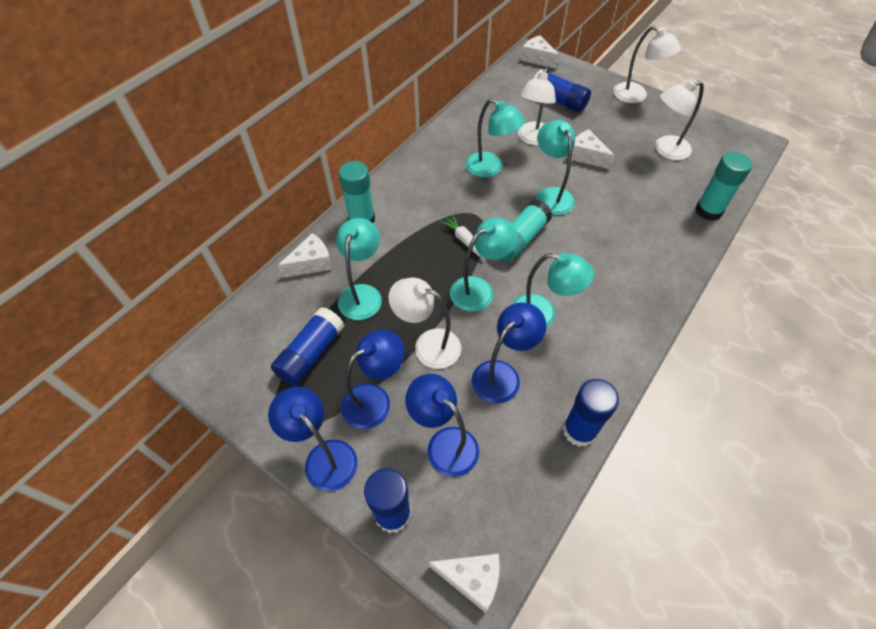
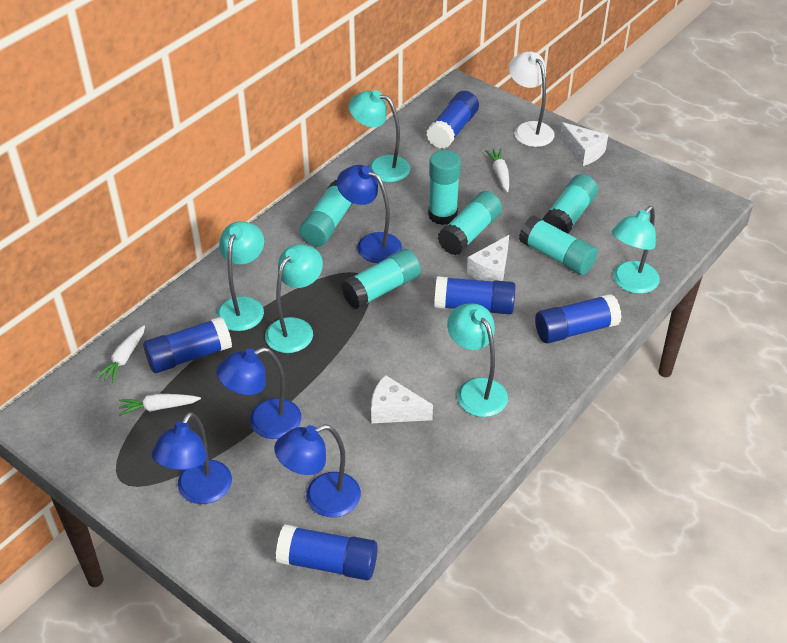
blue glue stick: 4 -> 5
turquoise glue stick: 3 -> 6
white carrot: 1 -> 3
white cheese: 4 -> 3
white lamp: 4 -> 1

